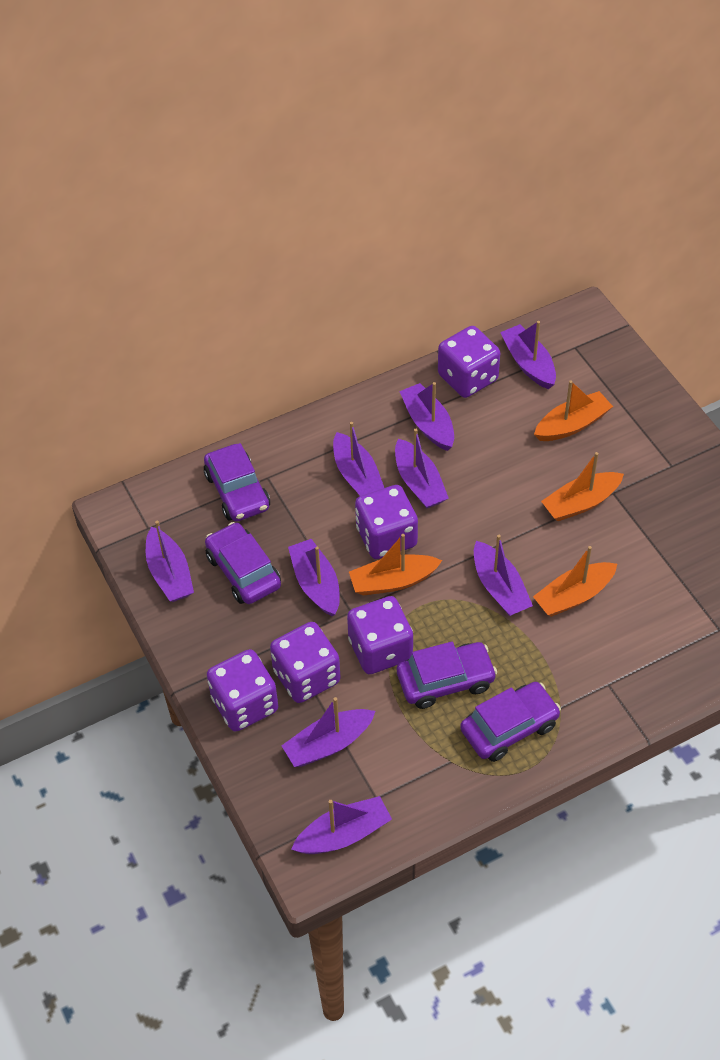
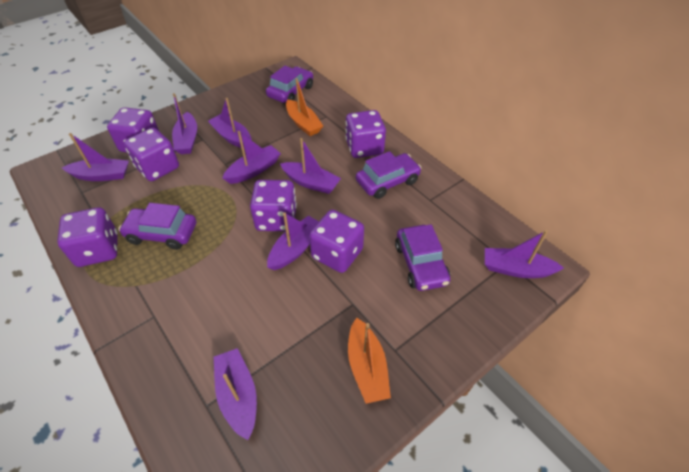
orange boat: 4 -> 2
purple boat: 9 -> 8
purple dice: 5 -> 6

